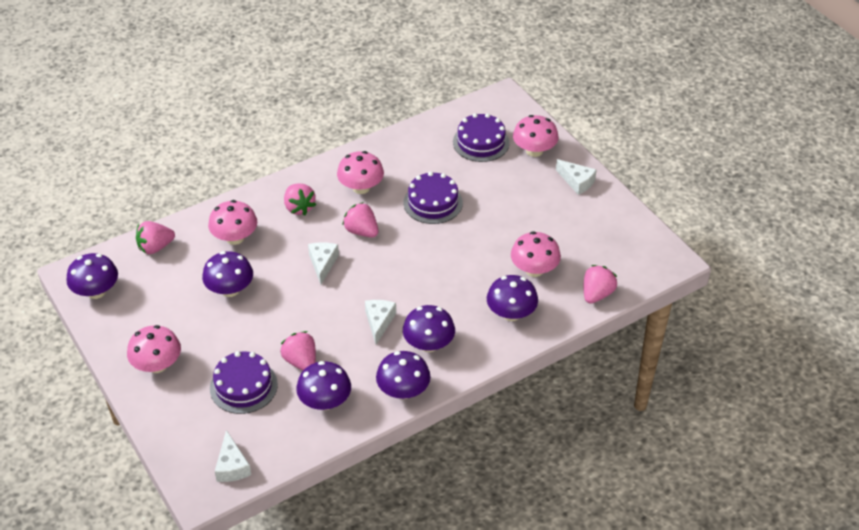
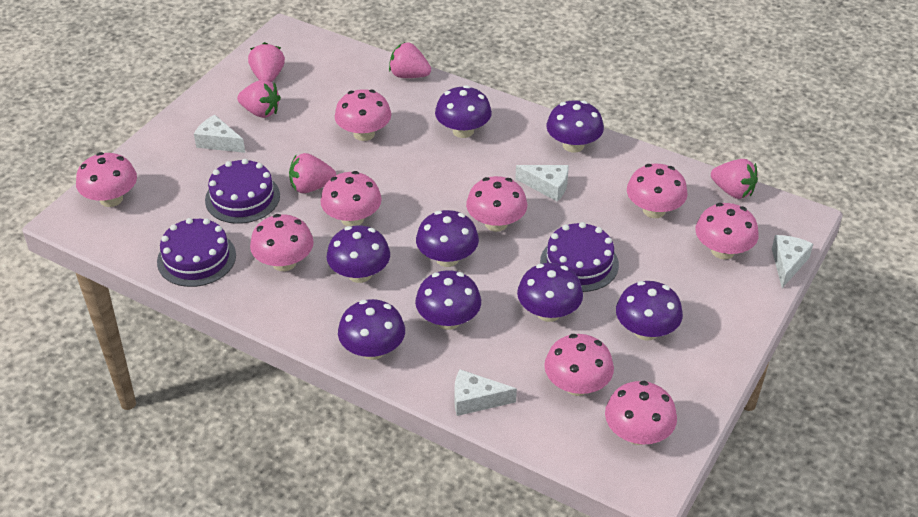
pink mushroom: 5 -> 9
purple mushroom: 6 -> 8

